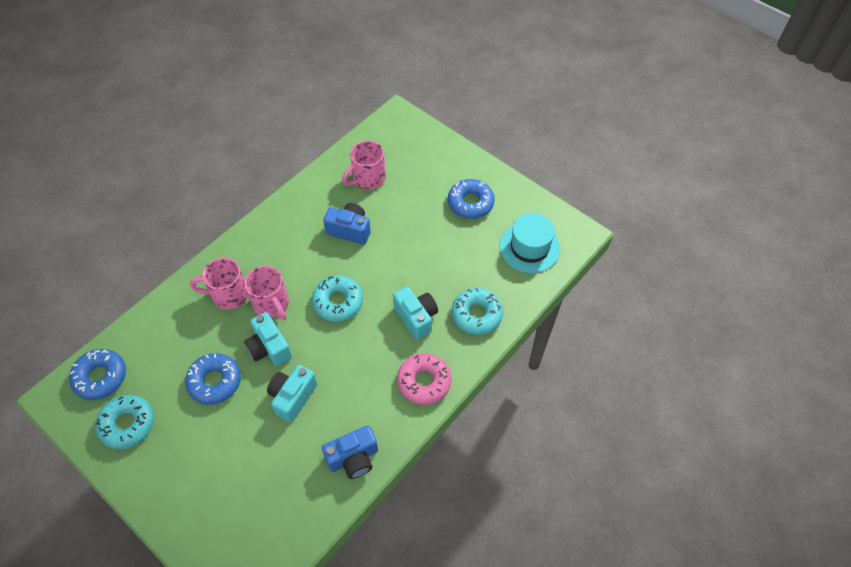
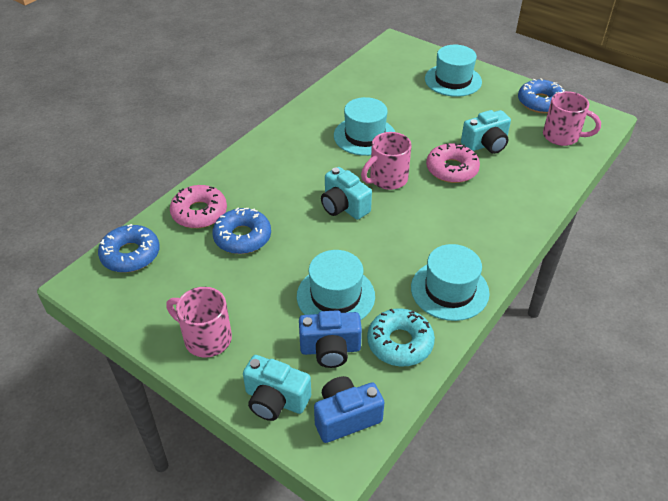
pink donut: 1 -> 2
turquoise donut: 3 -> 1
turquoise hat: 1 -> 4

